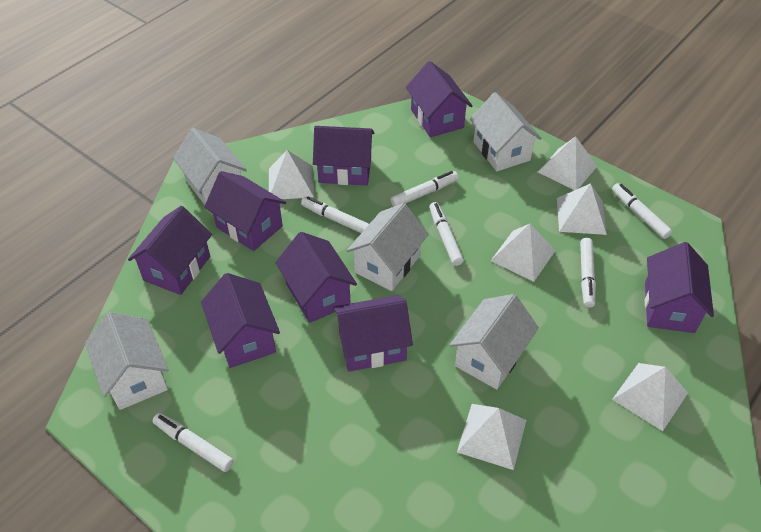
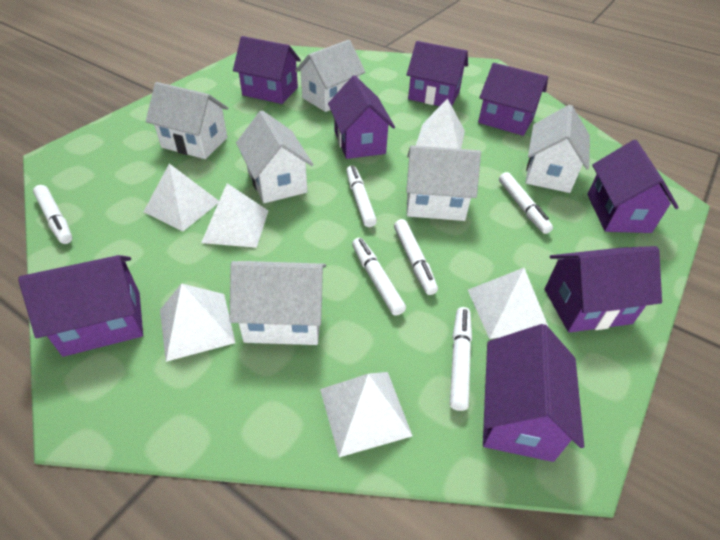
white house: 5 -> 6

